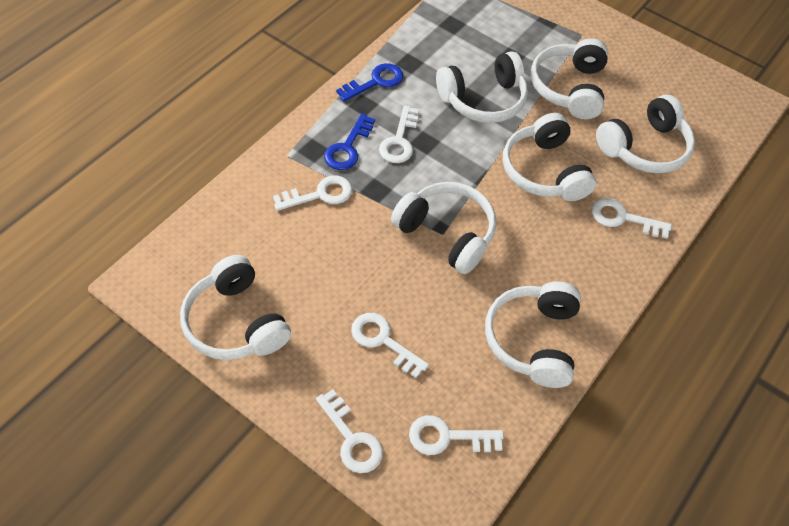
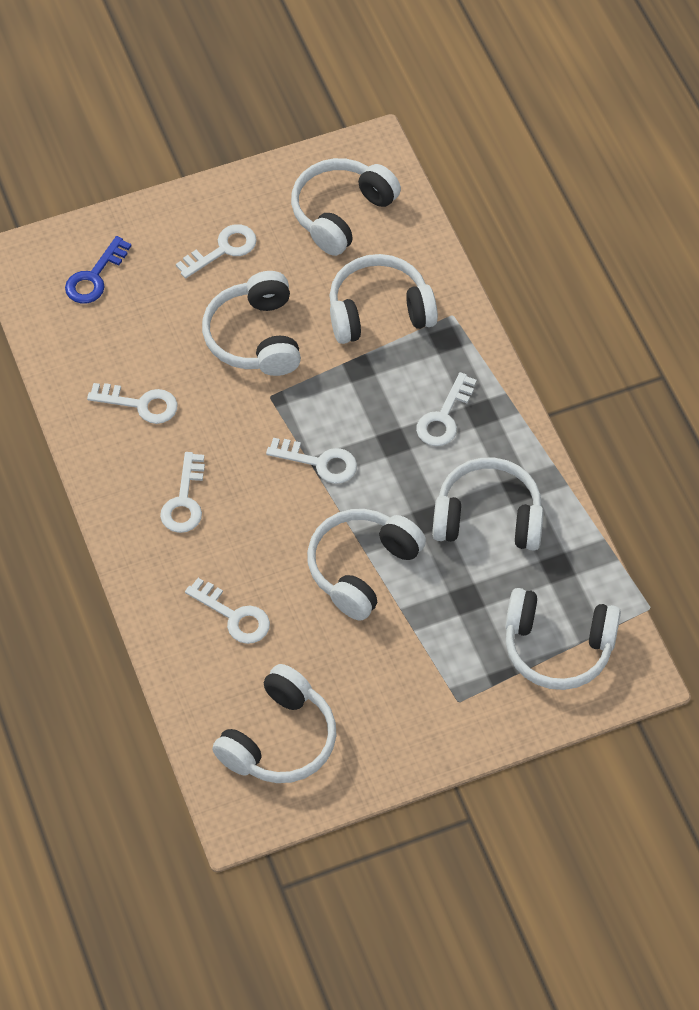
blue key: 2 -> 1

